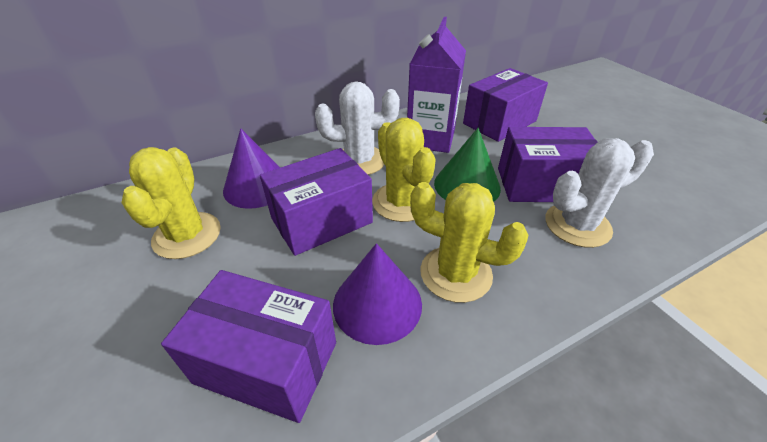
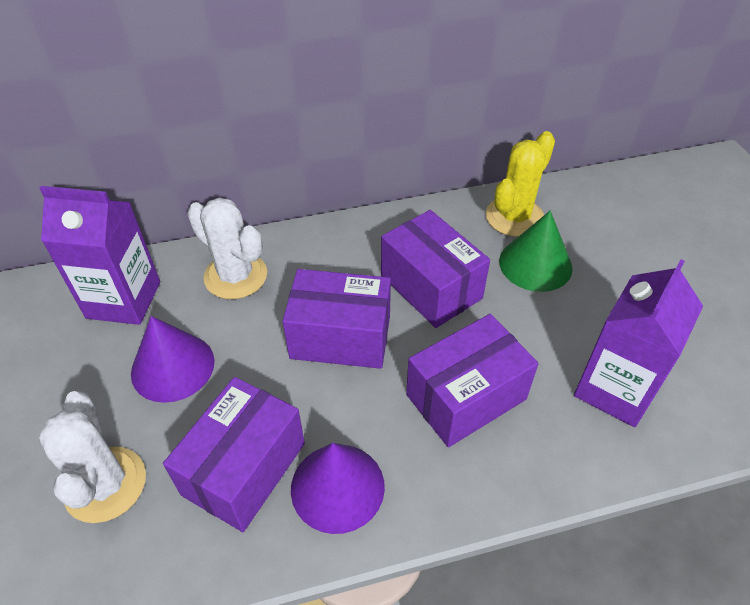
purple carton: 1 -> 2
yellow cactus: 3 -> 1

